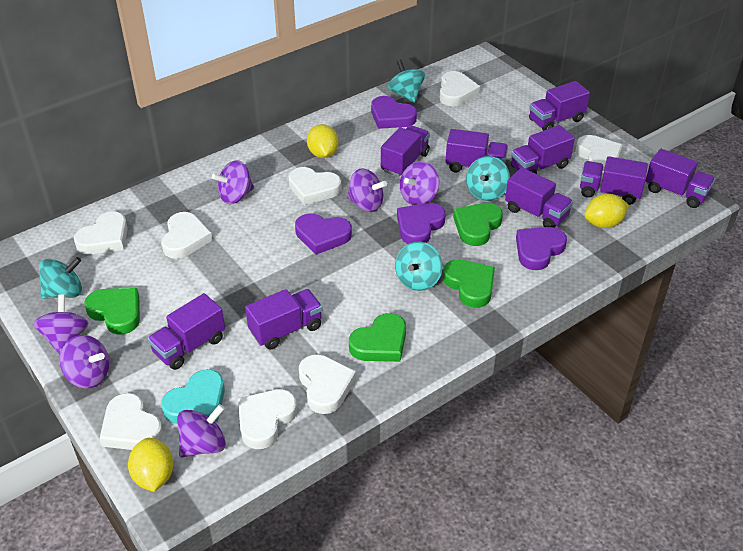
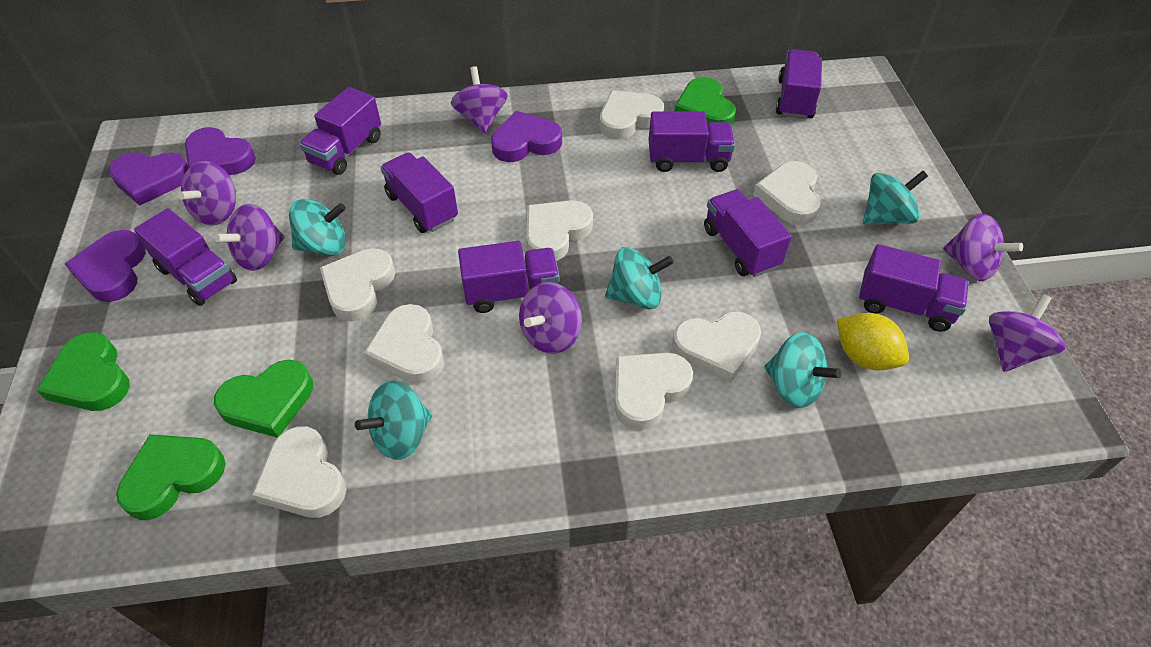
purple truck: 9 -> 8
turquoise heart: 1 -> 0
turquoise spinning top: 4 -> 5
yellow lemon: 3 -> 1

